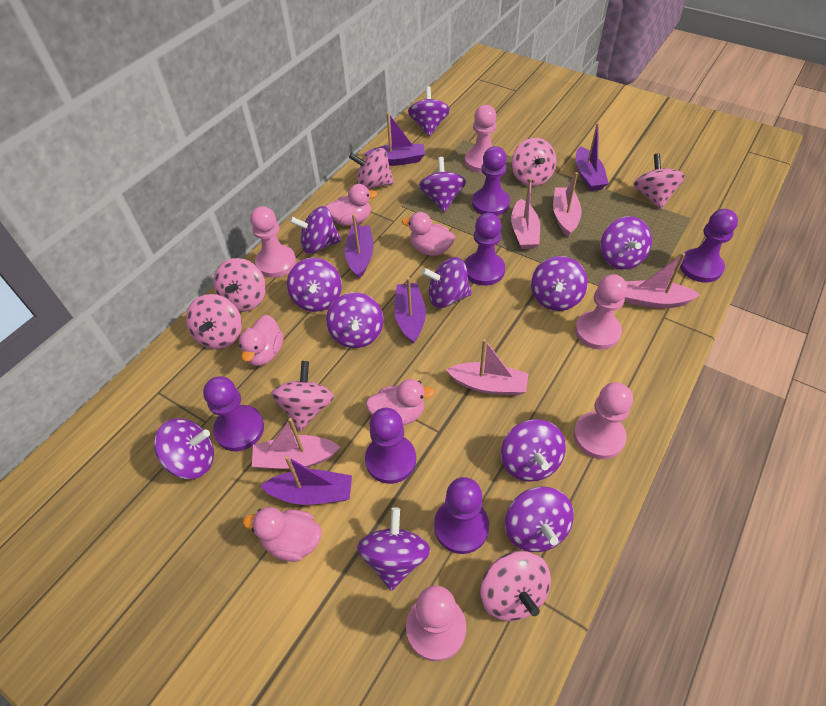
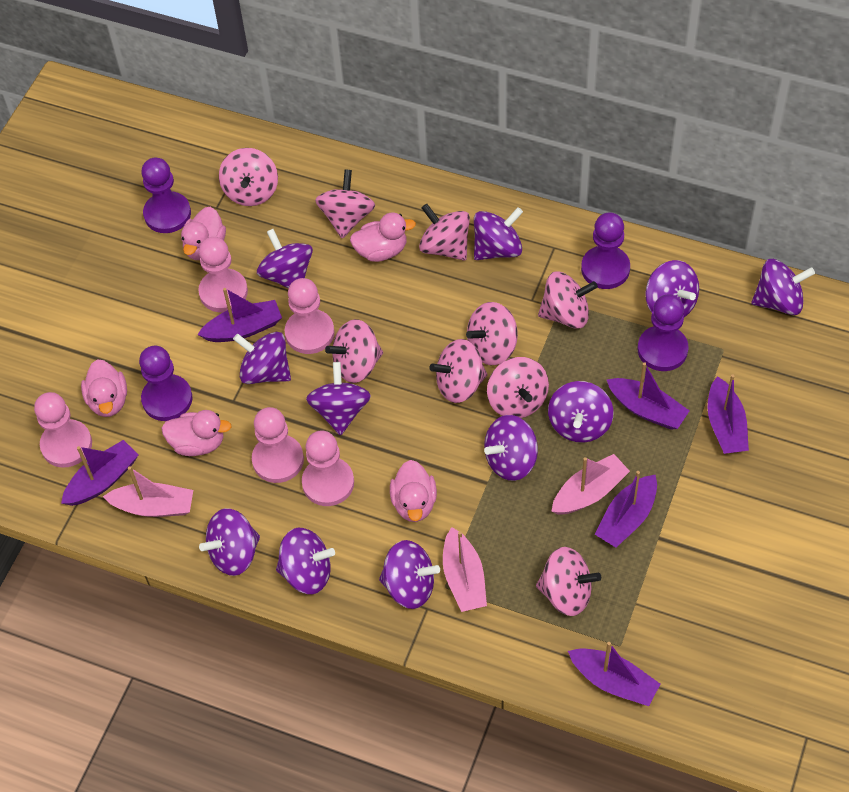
pink boat: 5 -> 3
pink spinning top: 7 -> 9
purple boat: 5 -> 6
purple pawn: 6 -> 4
purple spinning top: 12 -> 11

